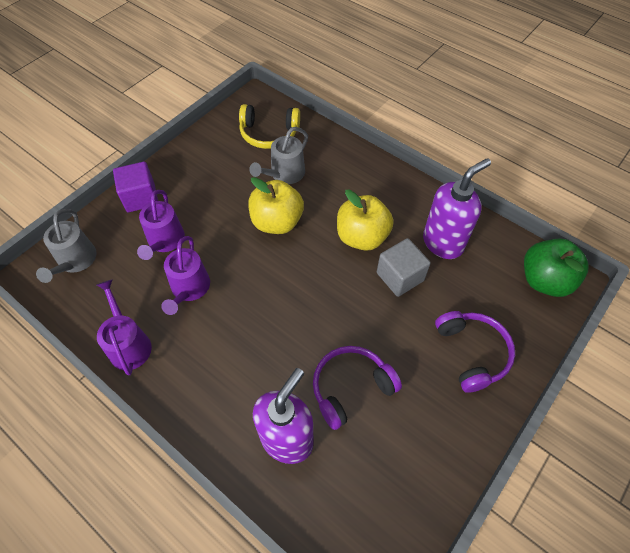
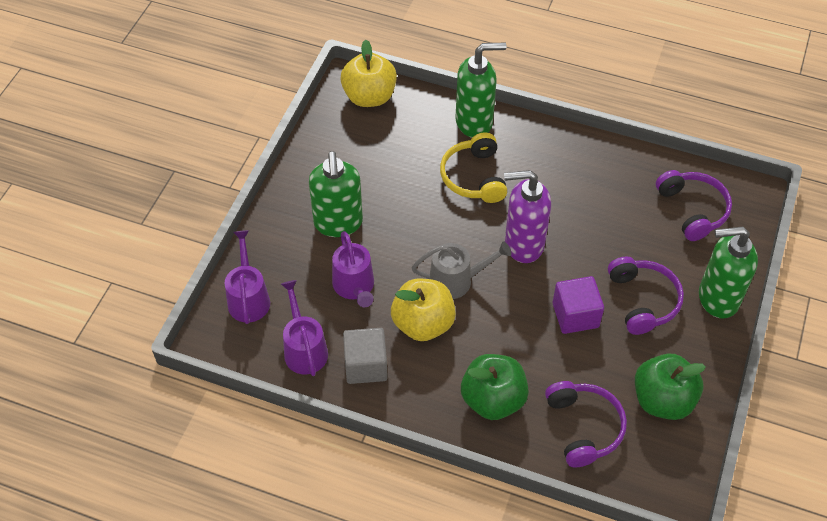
green apple: 1 -> 2
green soap dispenser: 0 -> 3
grey watering can: 2 -> 1
purple headphones: 2 -> 3
purple soap dispenser: 2 -> 1

